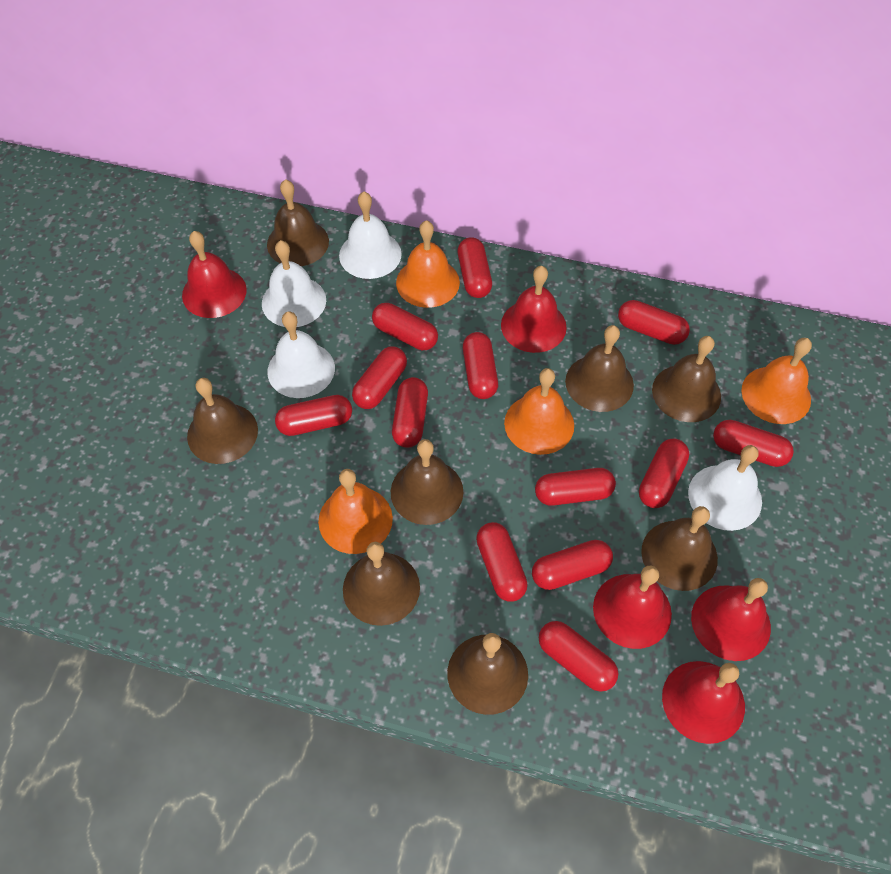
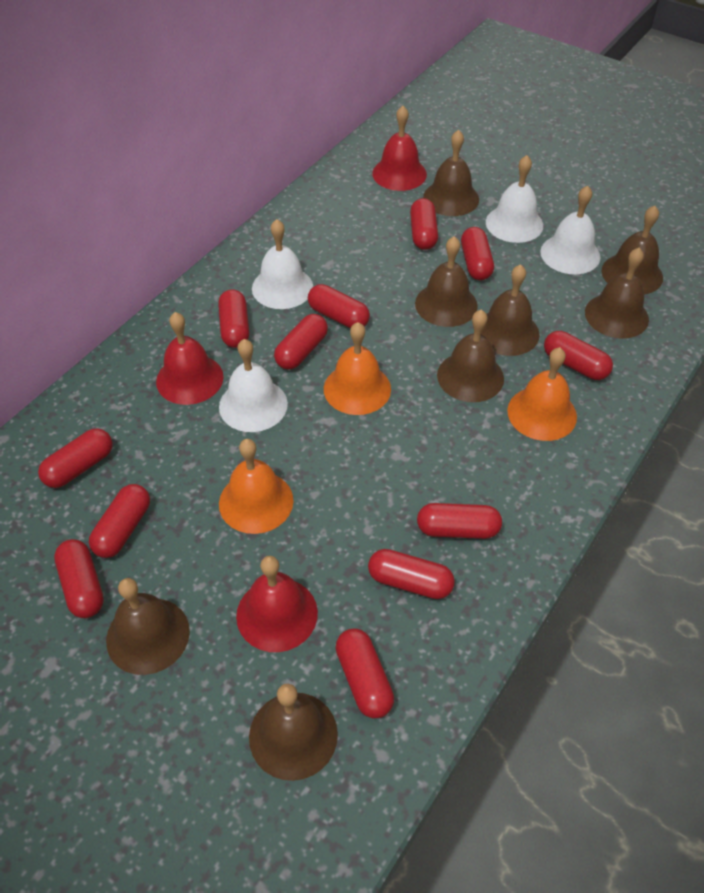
orange bell: 4 -> 3
red bell: 5 -> 3
red capsule: 13 -> 12

